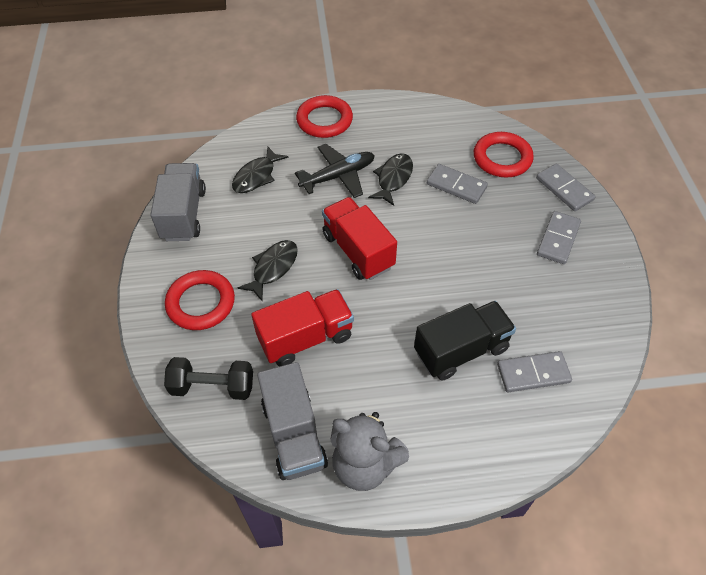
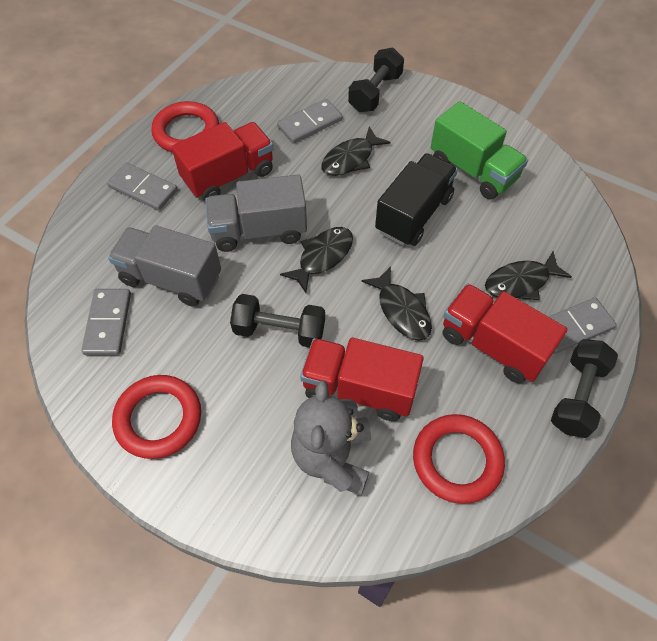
black dumbbell: 1 -> 3
black fish: 3 -> 4
black plane: 1 -> 0
green truck: 0 -> 1
red truck: 2 -> 3

